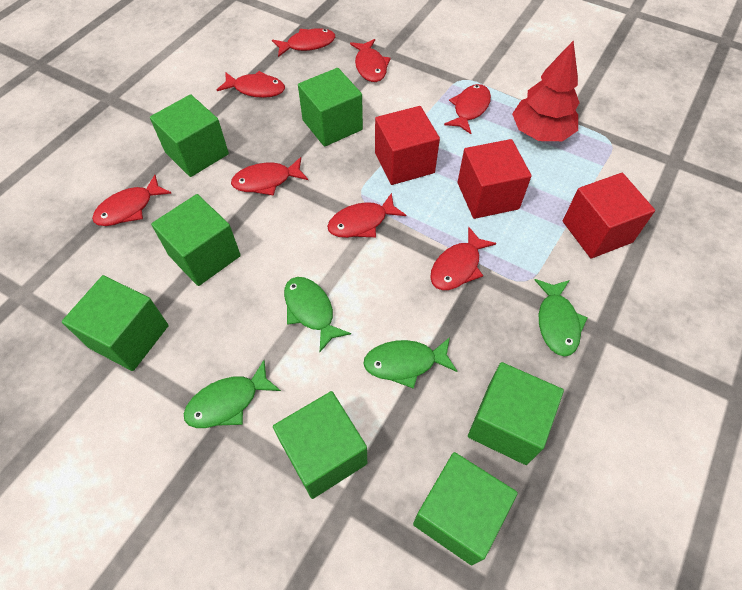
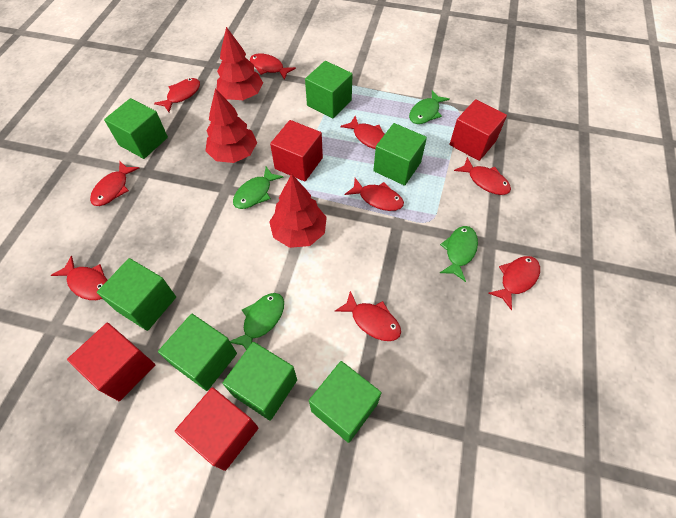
red cube: 3 -> 4
red fish: 8 -> 9
red tree: 1 -> 3

